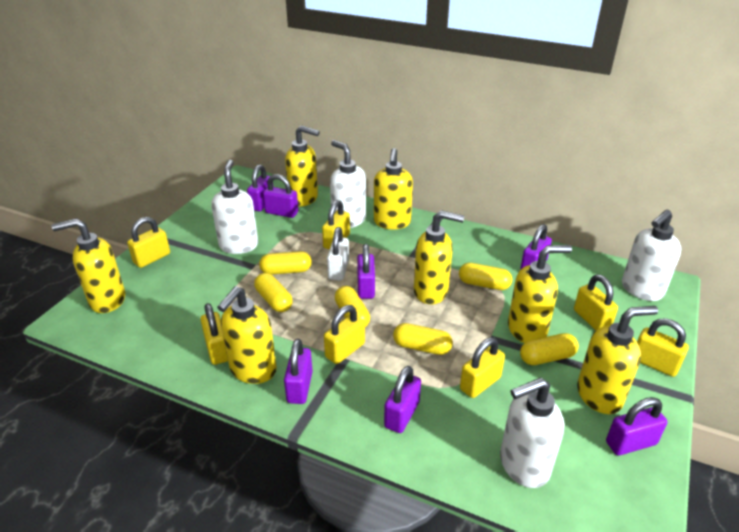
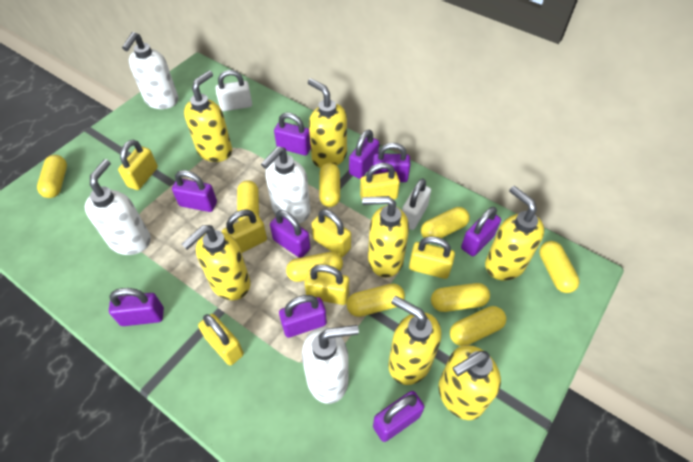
purple padlock: 7 -> 9
white padlock: 1 -> 2
yellow capsule: 6 -> 9

